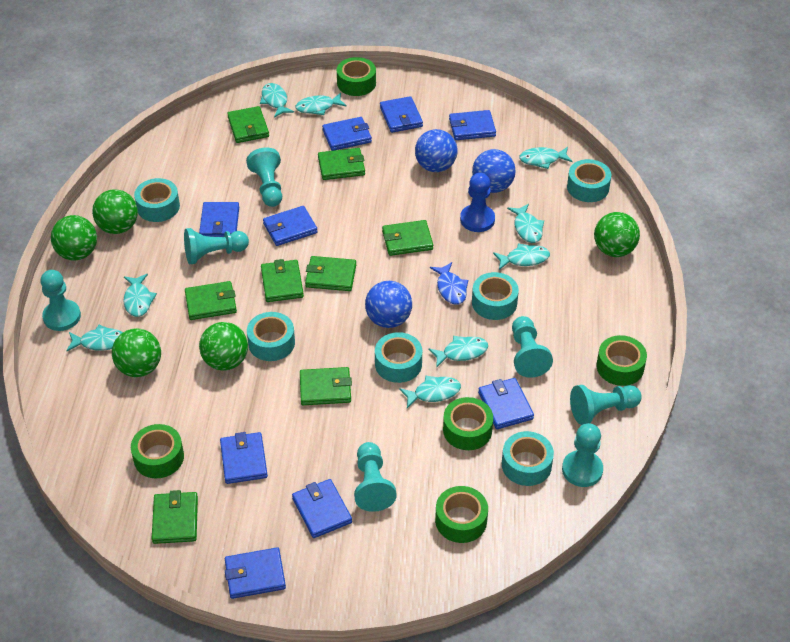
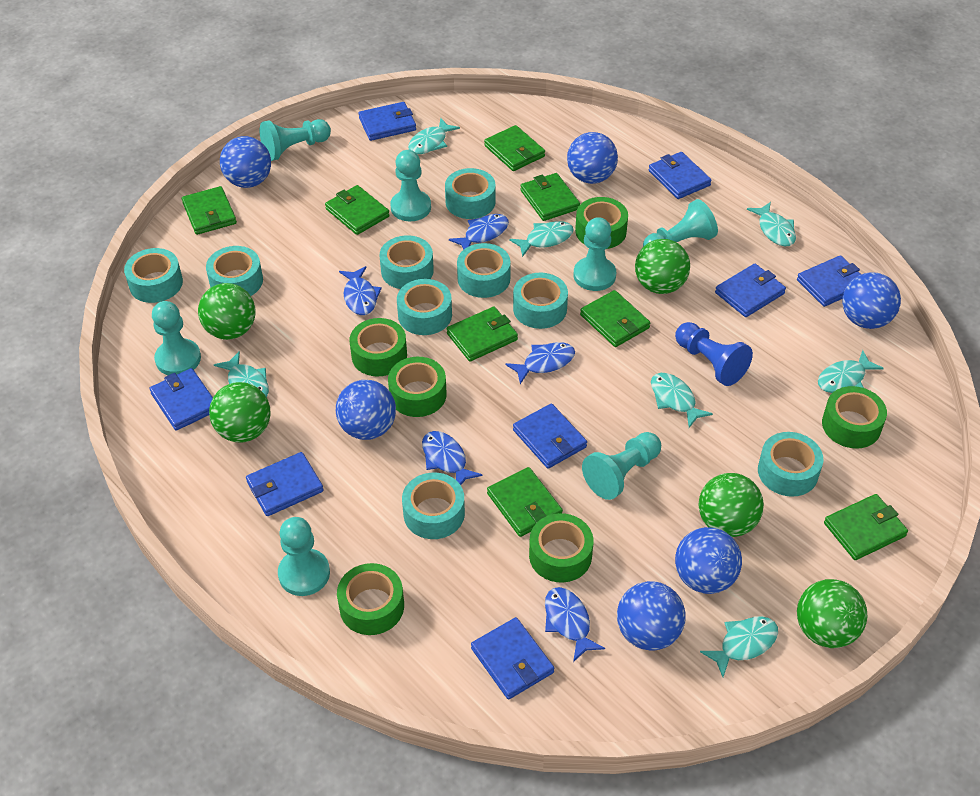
blue ball: 3 -> 6
blue fish: 1 -> 5
blue wallet: 9 -> 8
green tape: 5 -> 6
turquoise fish: 9 -> 7
turquoise tape: 6 -> 9

